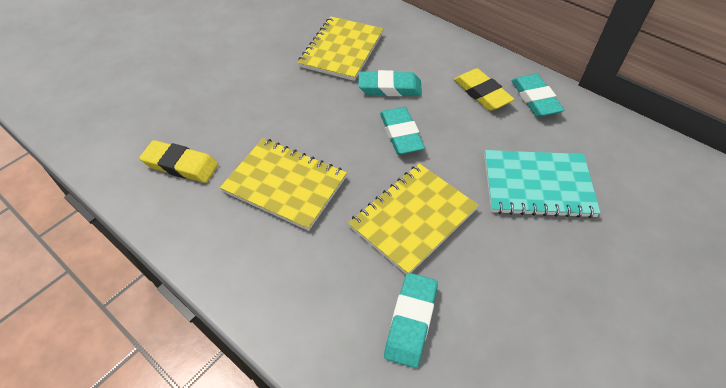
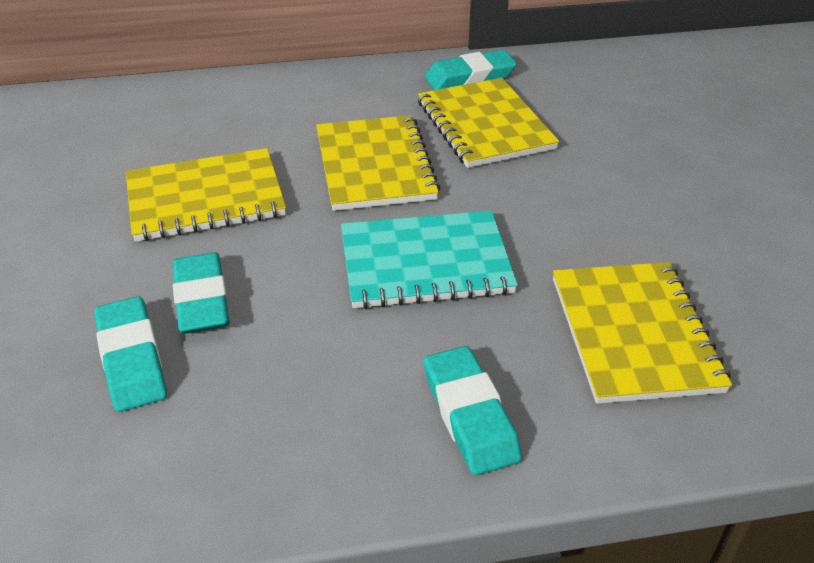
yellow eraser: 2 -> 0
yellow notebook: 3 -> 4

